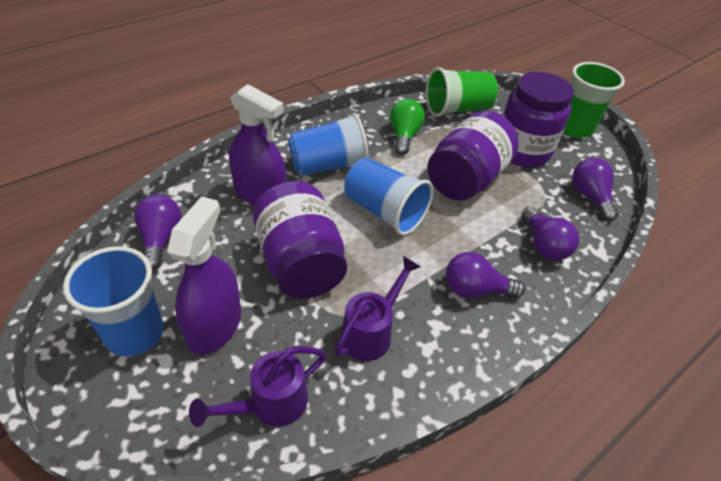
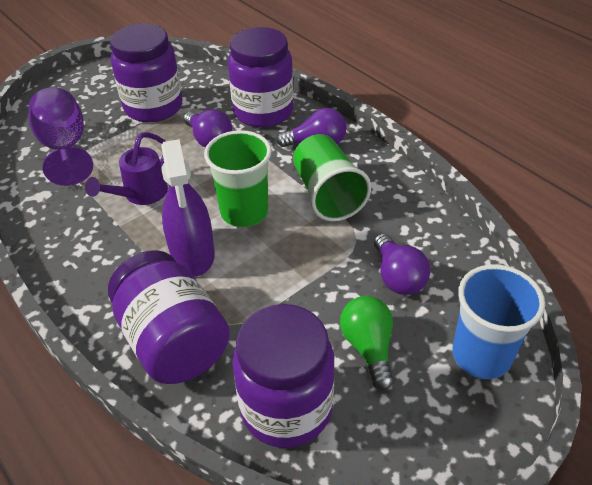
blue cup: 3 -> 1
purple goblet: 0 -> 1
purple jar: 3 -> 4
purple light bulb: 4 -> 3
purple spray bottle: 2 -> 1
purple watering can: 2 -> 1

